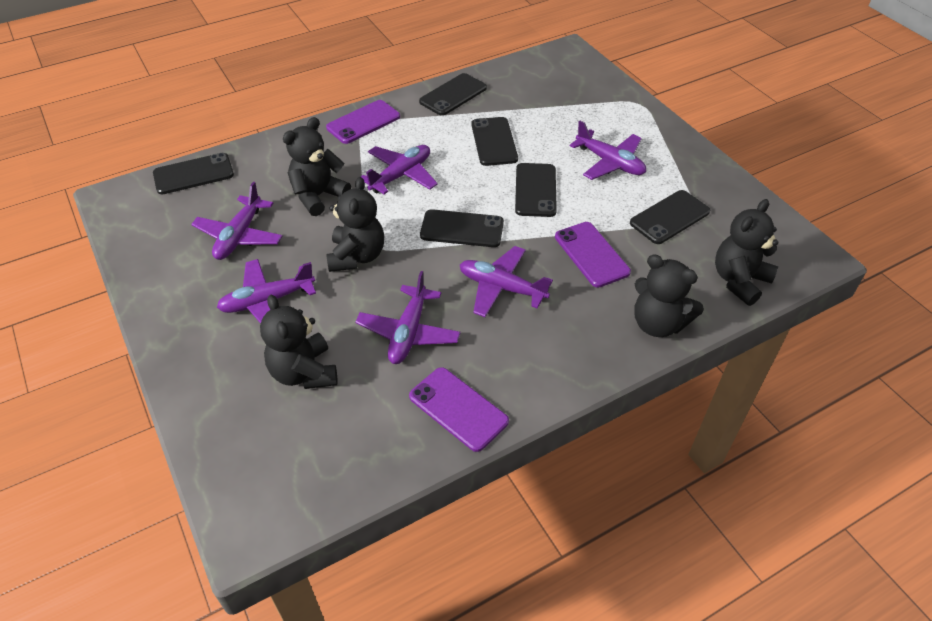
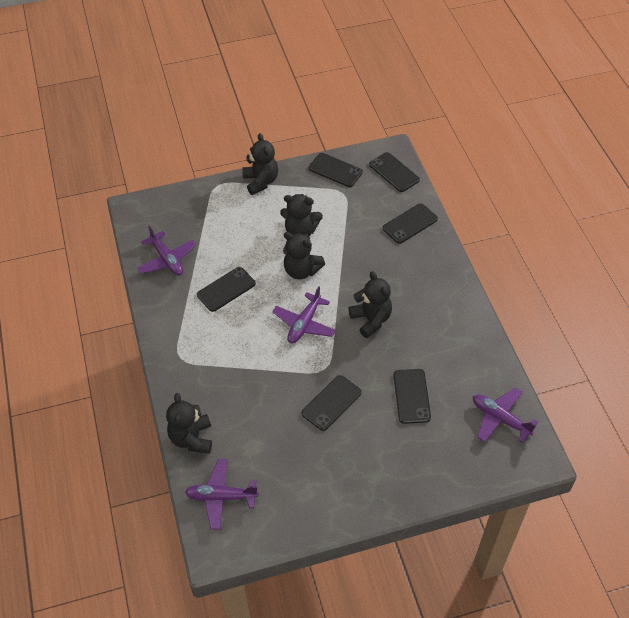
purple phone: 3 -> 0
purple plane: 6 -> 4

